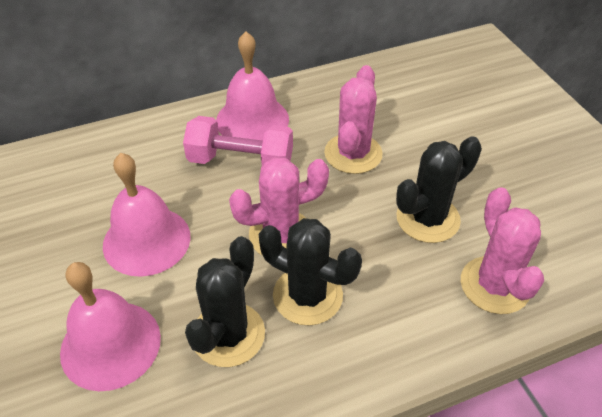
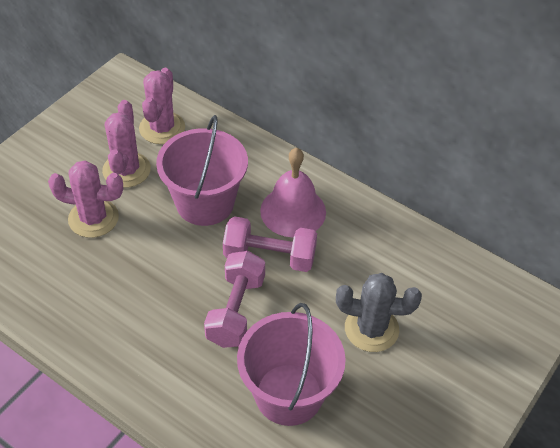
black cactus: 3 -> 0
grey cactus: 0 -> 1
pink bell: 3 -> 1
pink bucket: 0 -> 2
pink dumbbell: 1 -> 2

